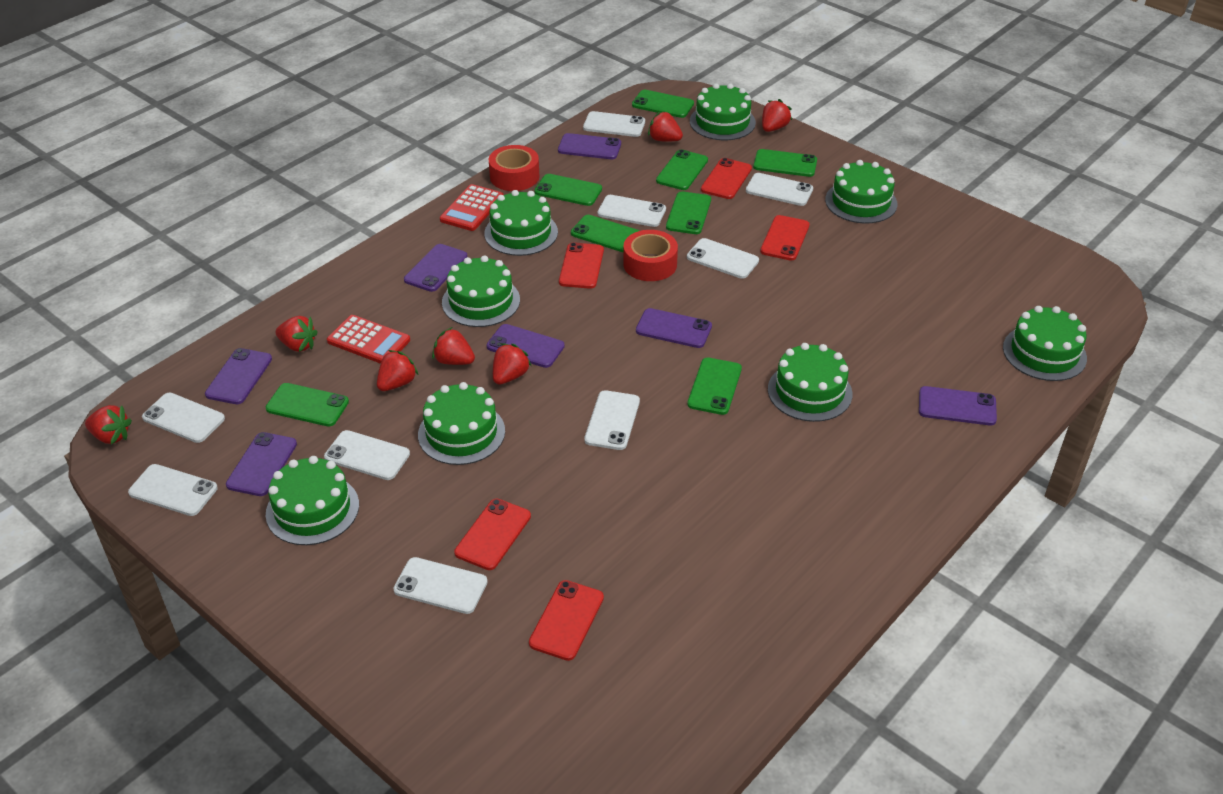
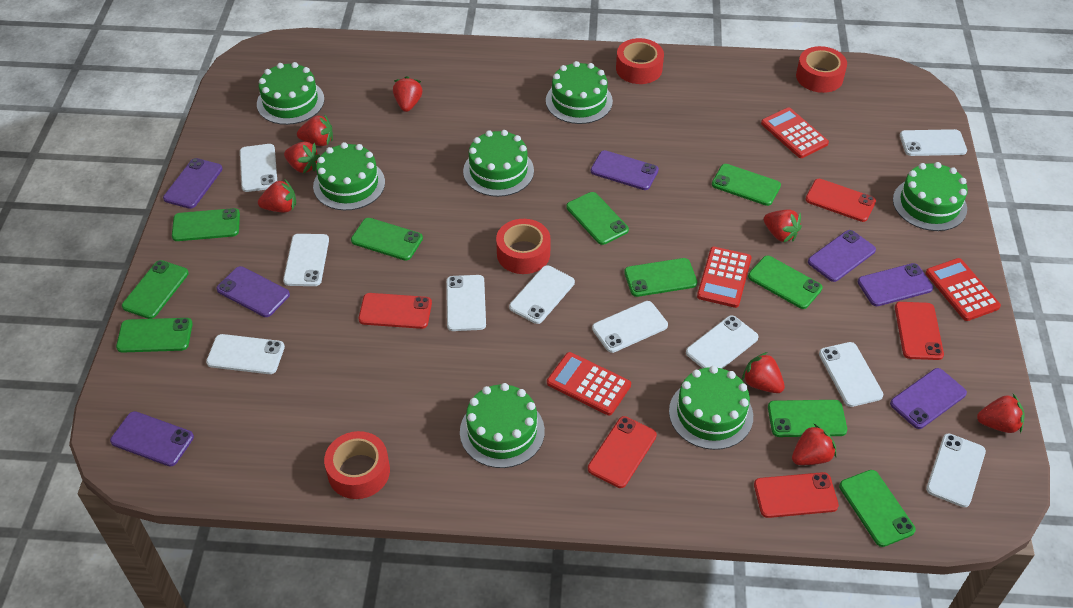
green cake: 8 -> 7
green phone: 8 -> 10
red calculator: 2 -> 4
red strawberry: 7 -> 8
red tape: 2 -> 4
white phone: 9 -> 10

